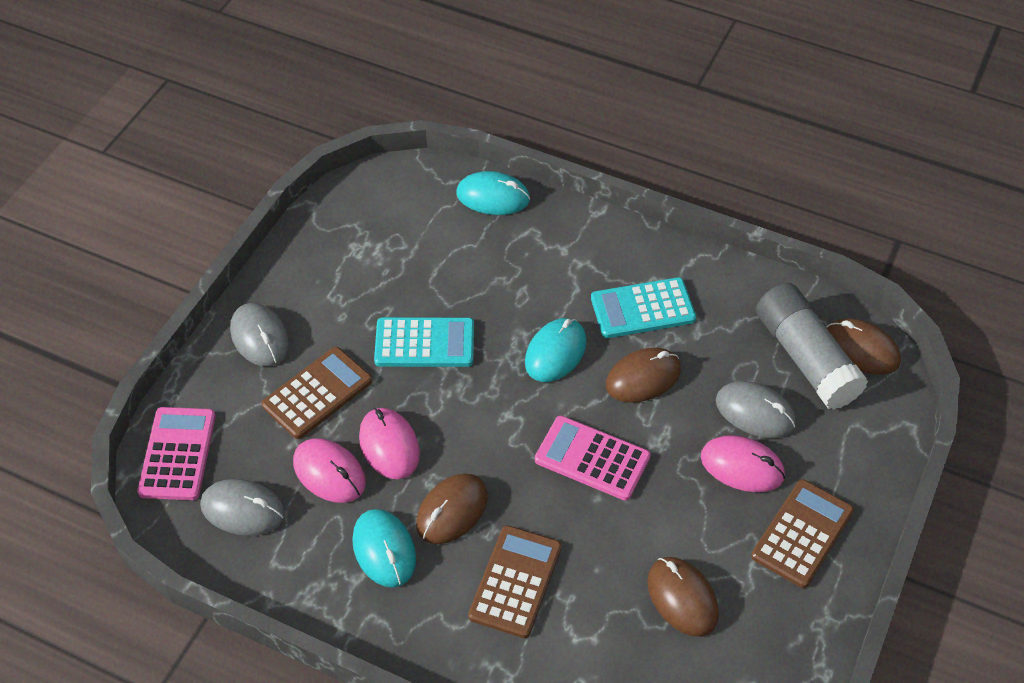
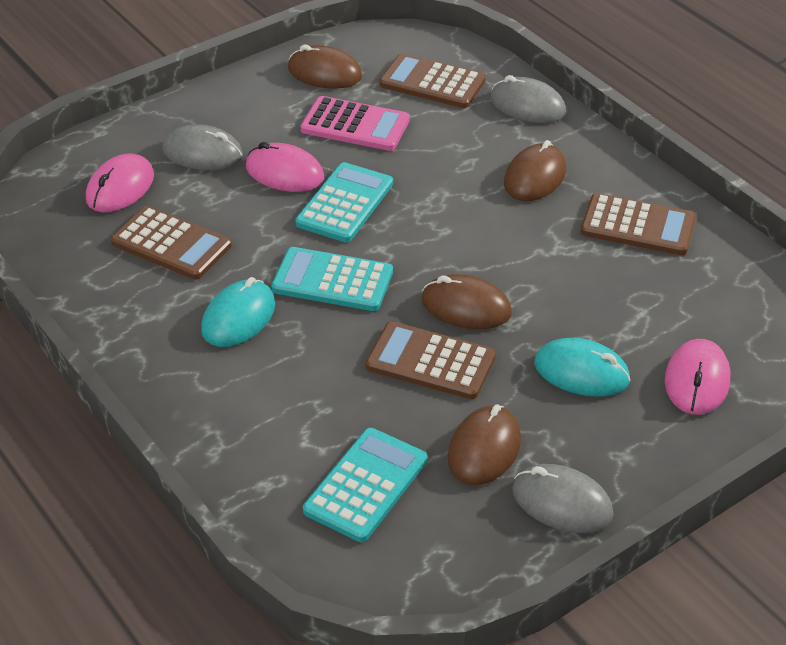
brown calculator: 3 -> 4
grey glue stick: 1 -> 0
pink calculator: 2 -> 1
turquoise calculator: 2 -> 3
turquoise mouse: 3 -> 2

